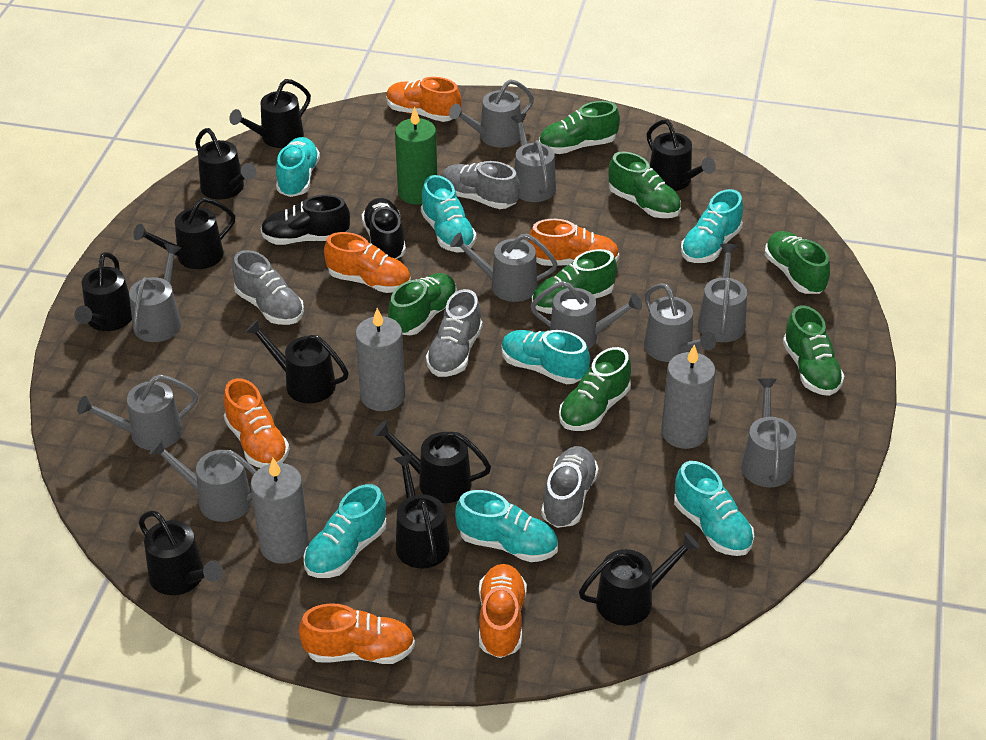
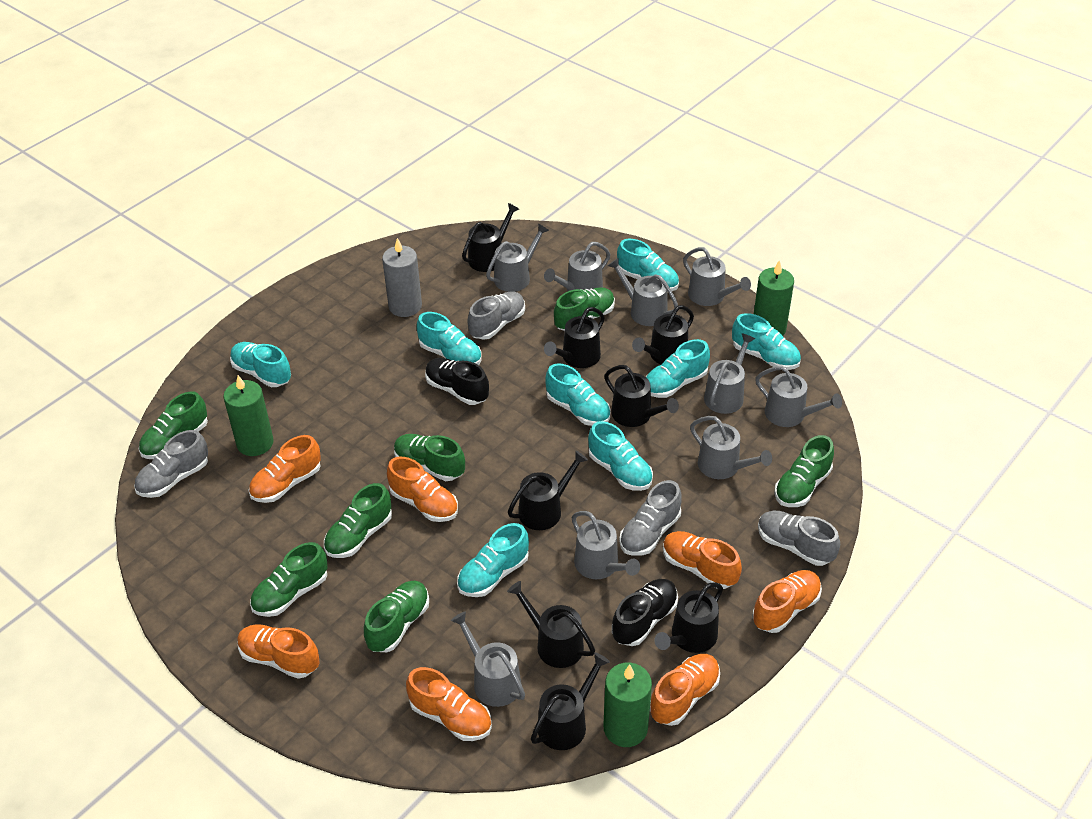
black watering can: 10 -> 8
green candle: 1 -> 3
grey candle: 3 -> 1
grey watering can: 10 -> 9
orange shoe: 6 -> 7
turquoise shoe: 7 -> 8

